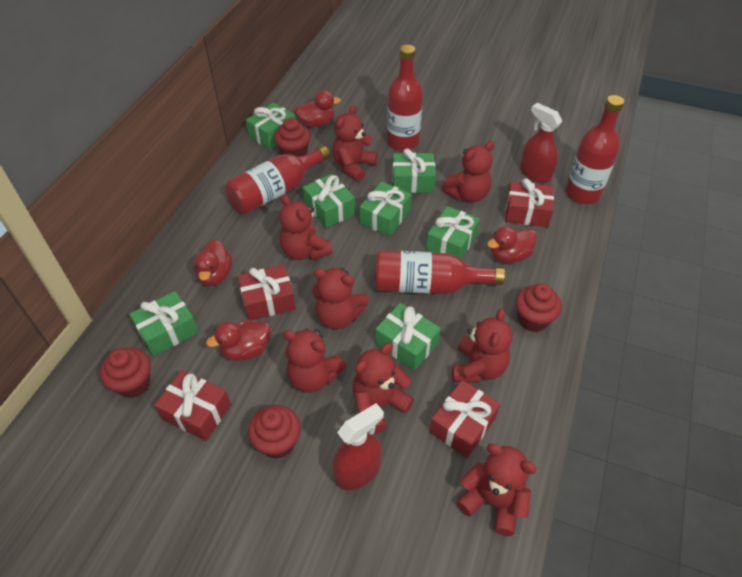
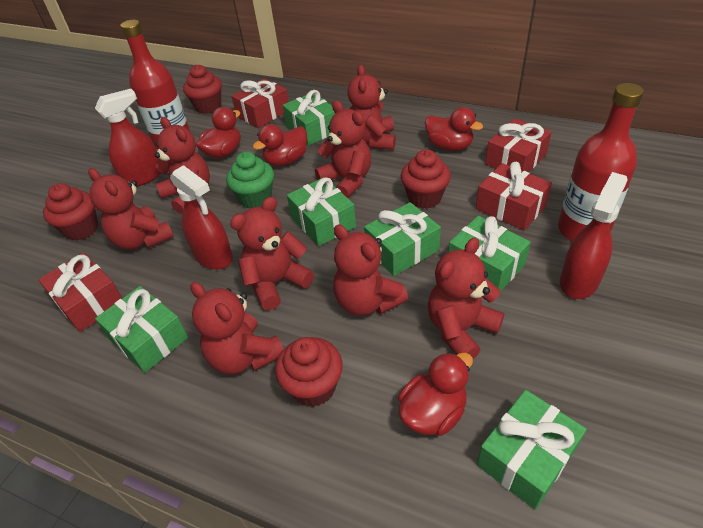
green cupcake: 0 -> 1
green gift: 7 -> 6
red bottle: 4 -> 2
red spray bottle: 2 -> 3

